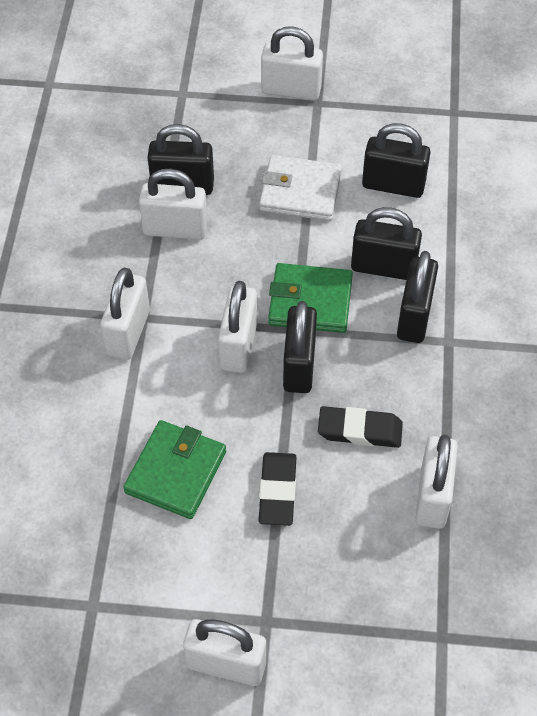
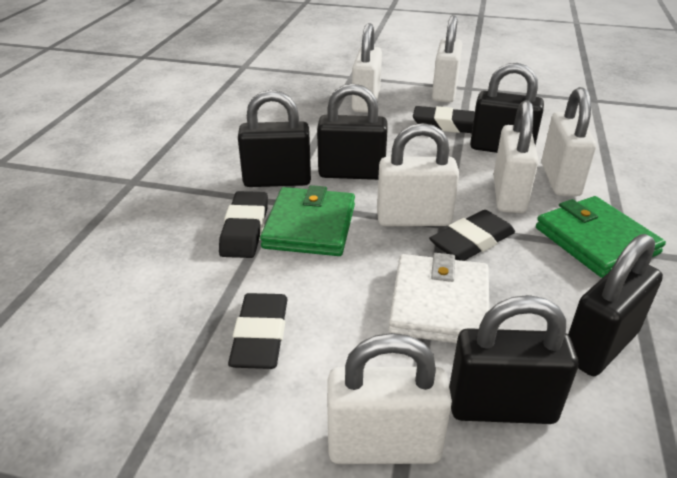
black eraser: 2 -> 4

